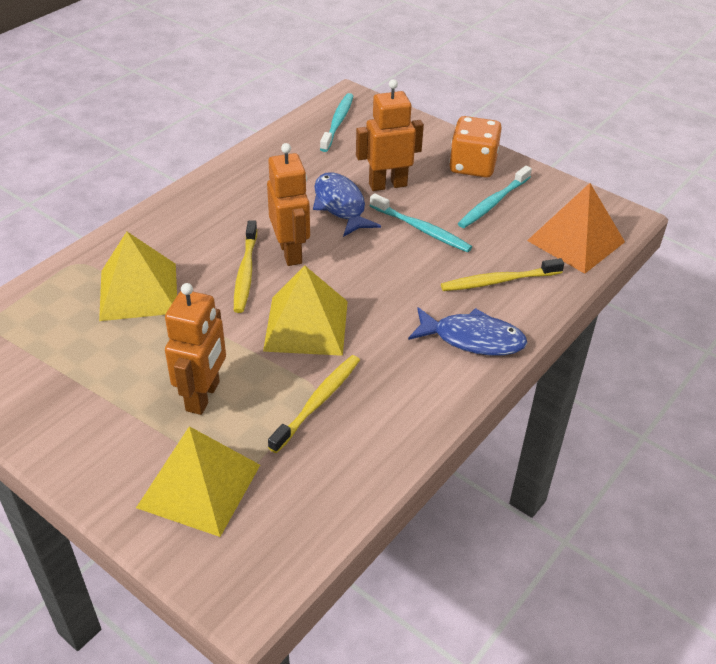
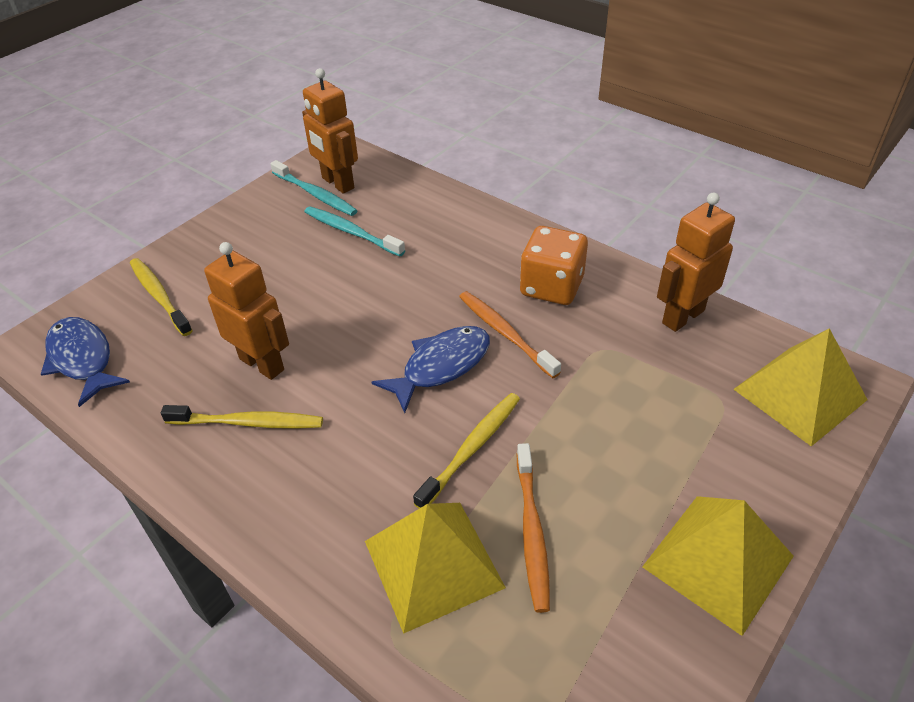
orange pyramid: 1 -> 0
orange toothbrush: 0 -> 2
turquoise toothbrush: 3 -> 2

